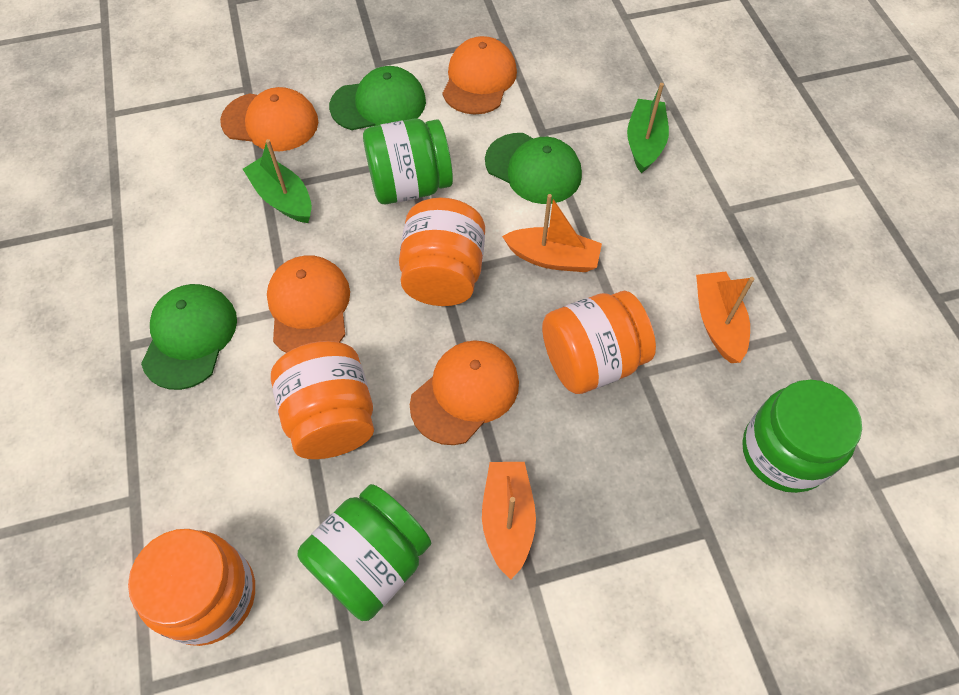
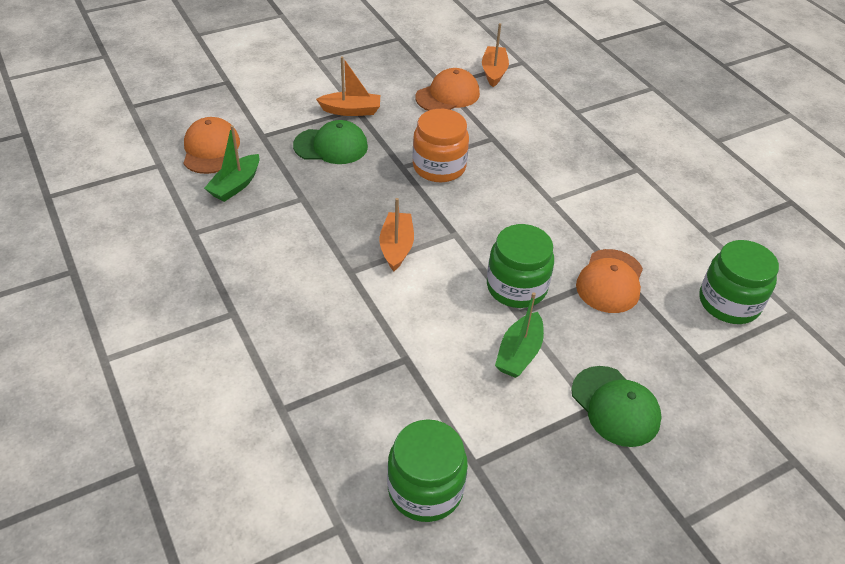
green cap: 3 -> 2
orange cap: 4 -> 3
orange jar: 4 -> 1

